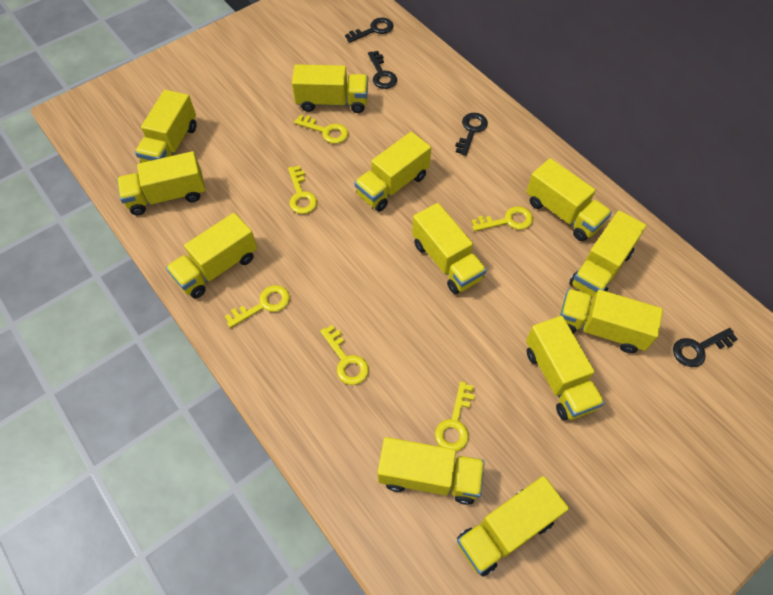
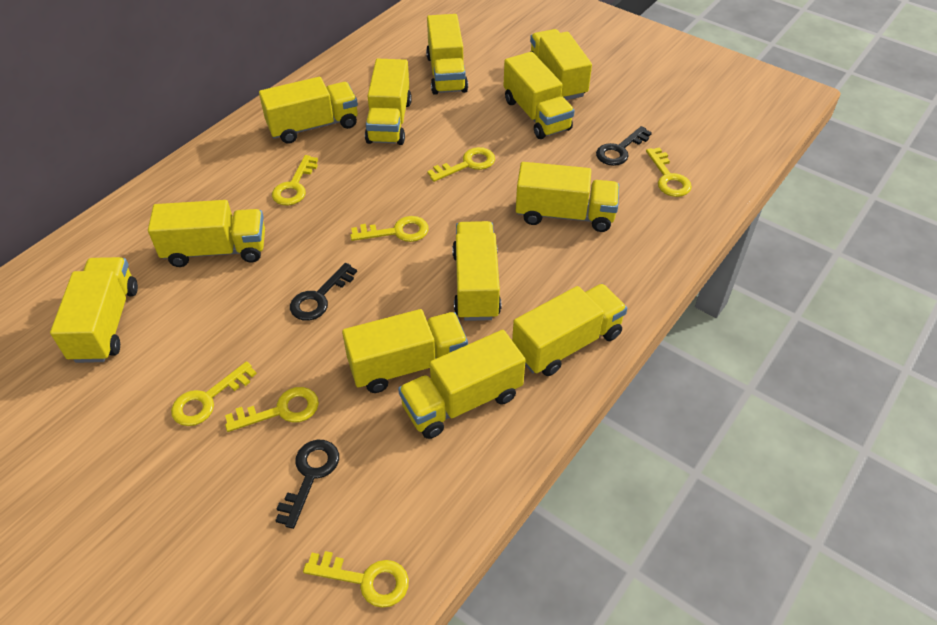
black key: 4 -> 3
yellow key: 6 -> 7

